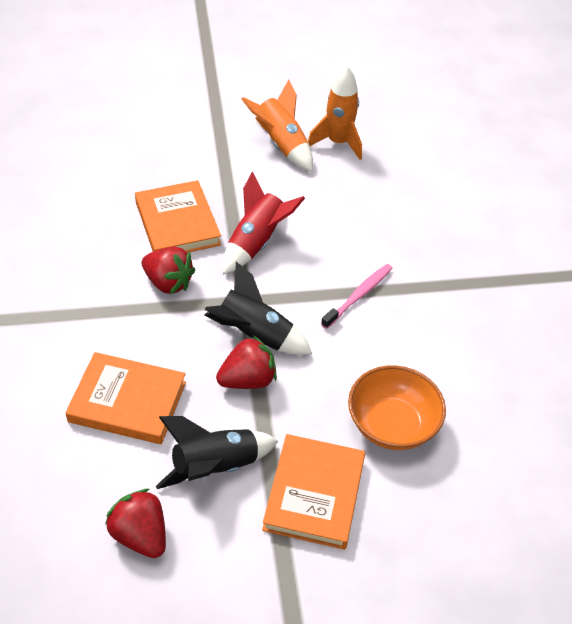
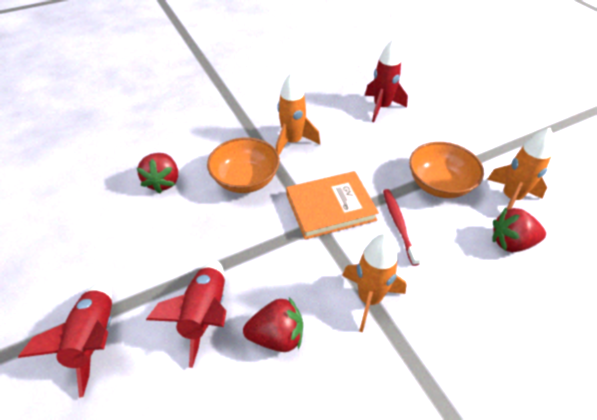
black rocket: 2 -> 0
orange book: 3 -> 1
orange bowl: 1 -> 2
orange rocket: 2 -> 3
pink toothbrush: 1 -> 0
red rocket: 1 -> 3
red toothbrush: 0 -> 1

